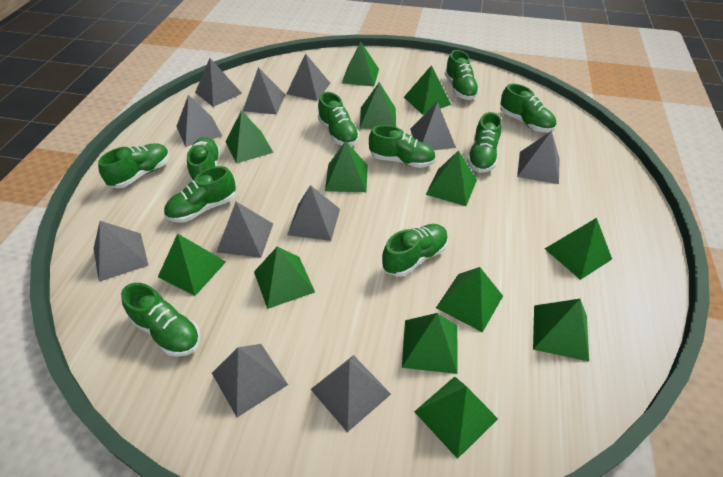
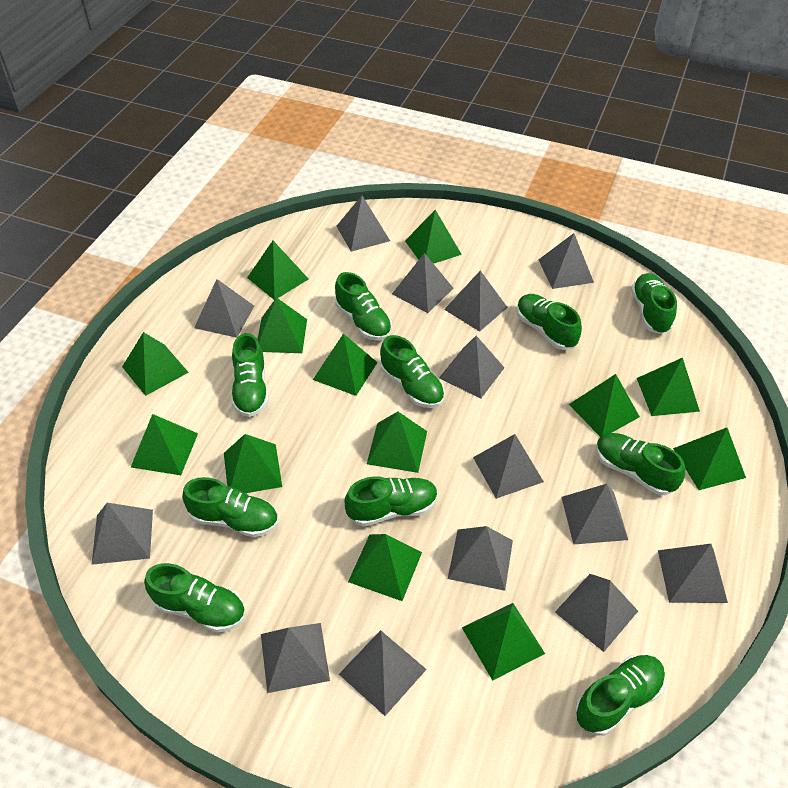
grey pyramid: 11 -> 14

